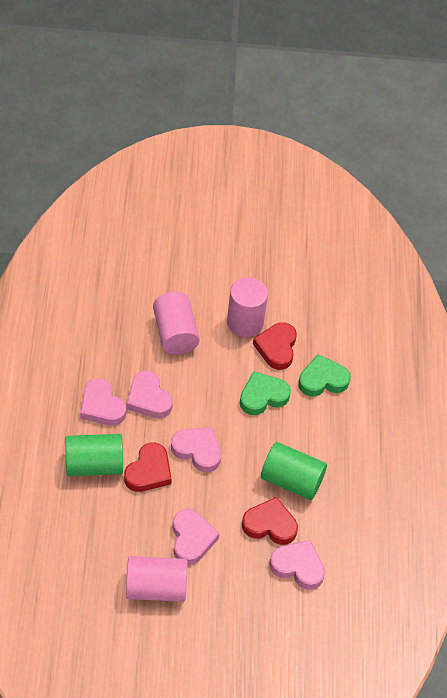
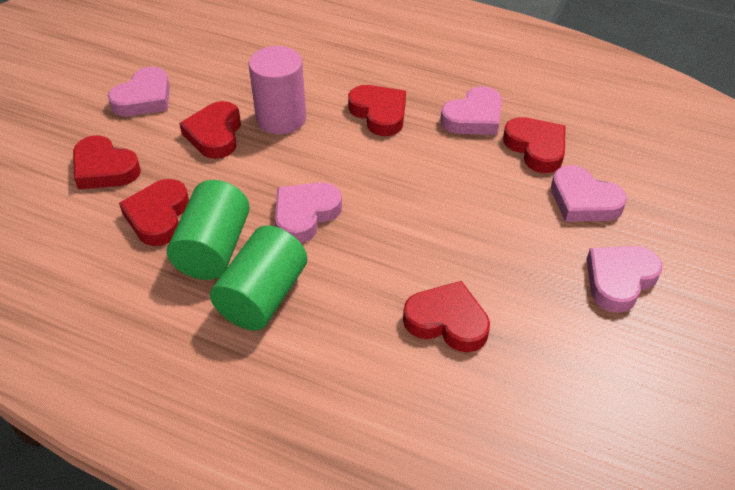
green heart: 2 -> 0
pink cylinder: 3 -> 1
red heart: 3 -> 6

